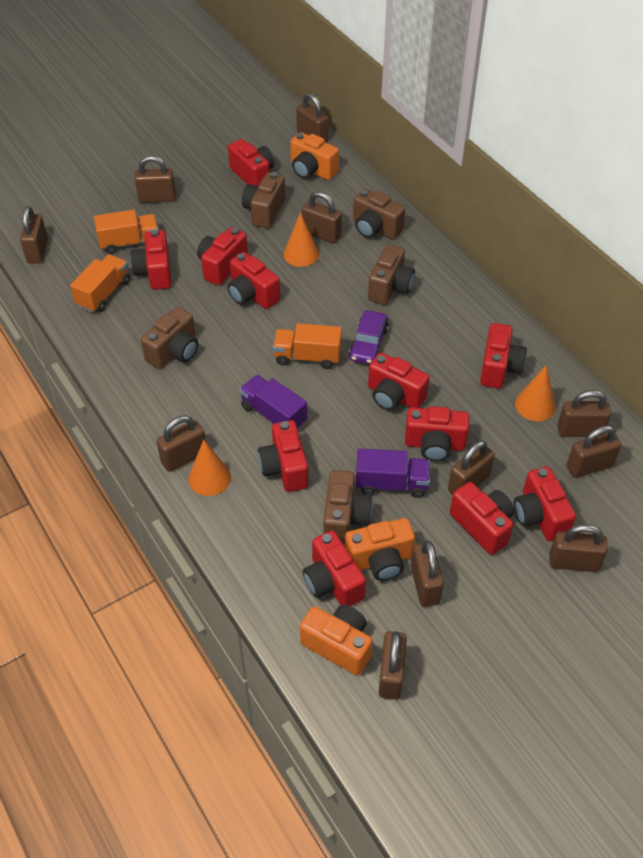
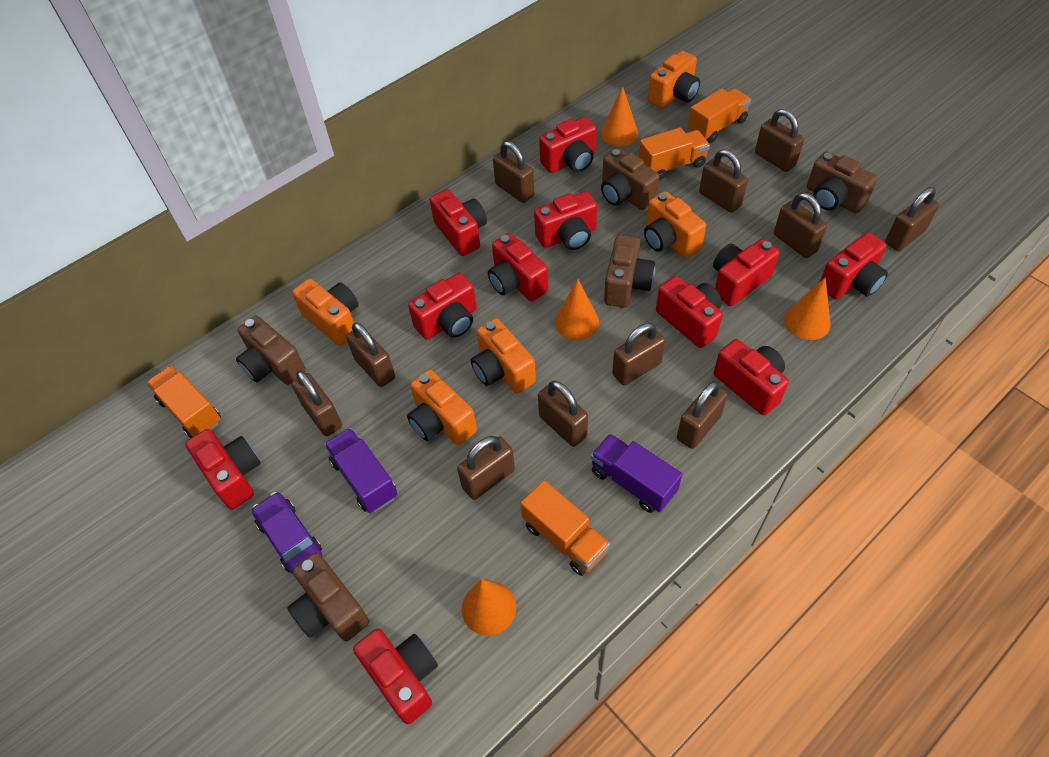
orange camera: 3 -> 5
orange cone: 3 -> 4
orange truck: 3 -> 4

